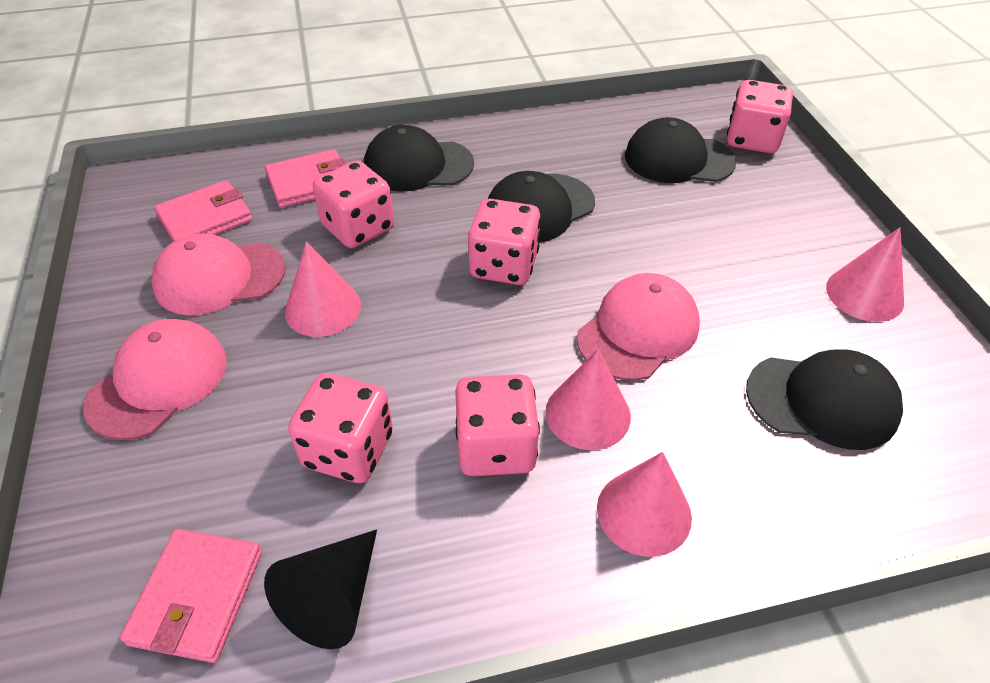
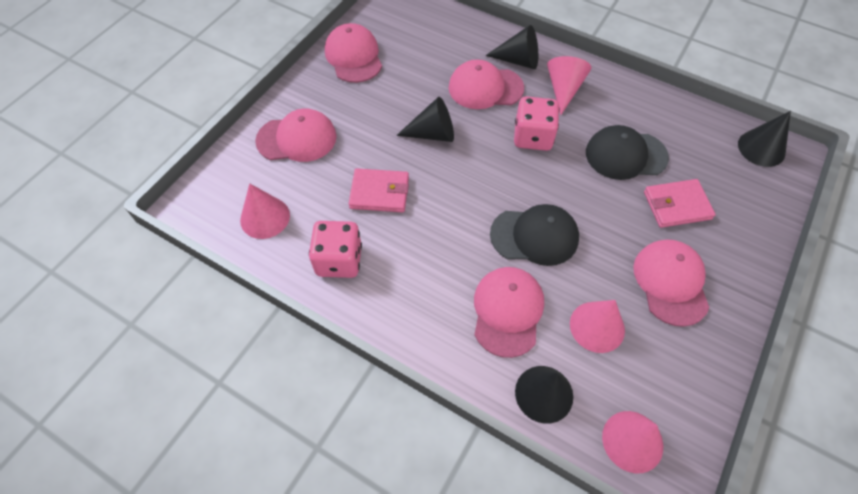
black cap: 4 -> 2
black cone: 1 -> 4
pink cap: 3 -> 5
pink dice: 5 -> 2
pink wallet: 3 -> 2

